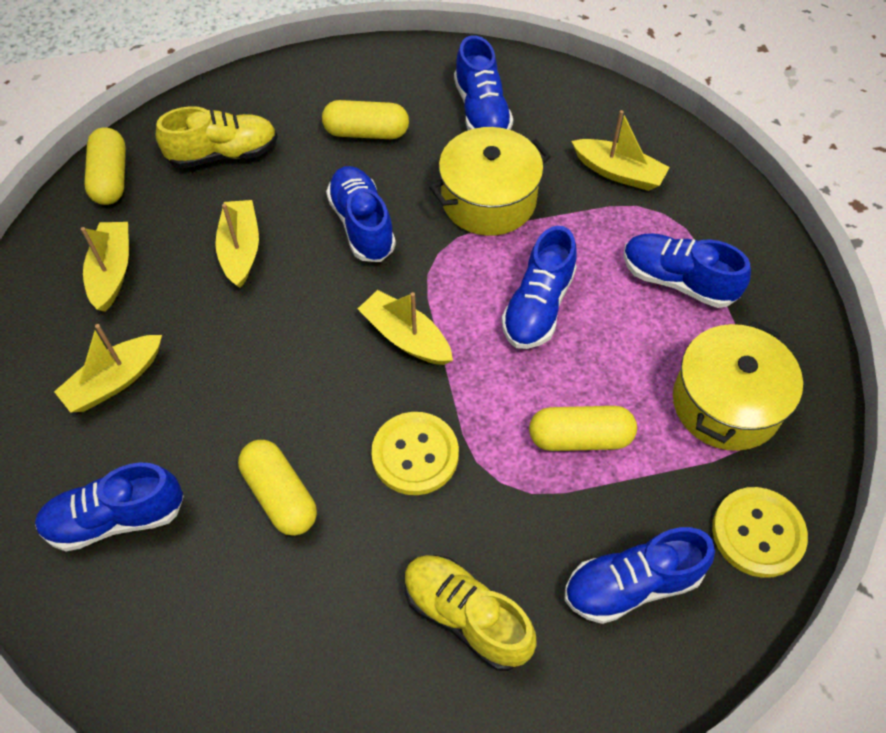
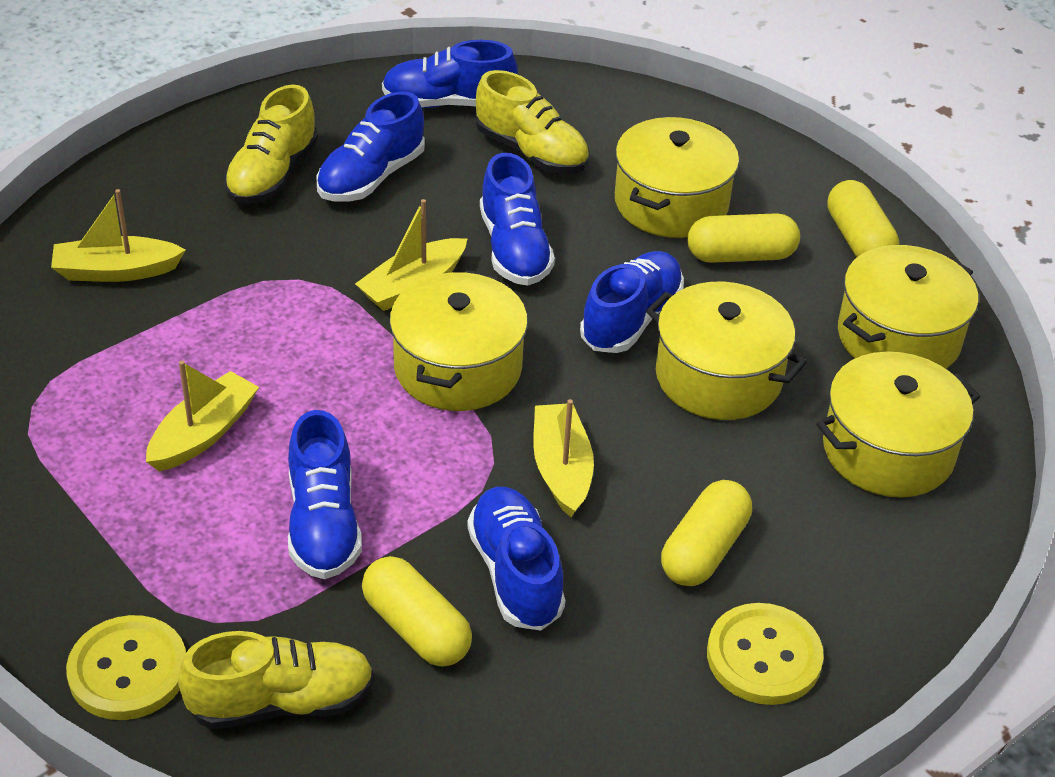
yellow boat: 5 -> 4
yellow pot: 2 -> 5
yellow shoe: 2 -> 3

